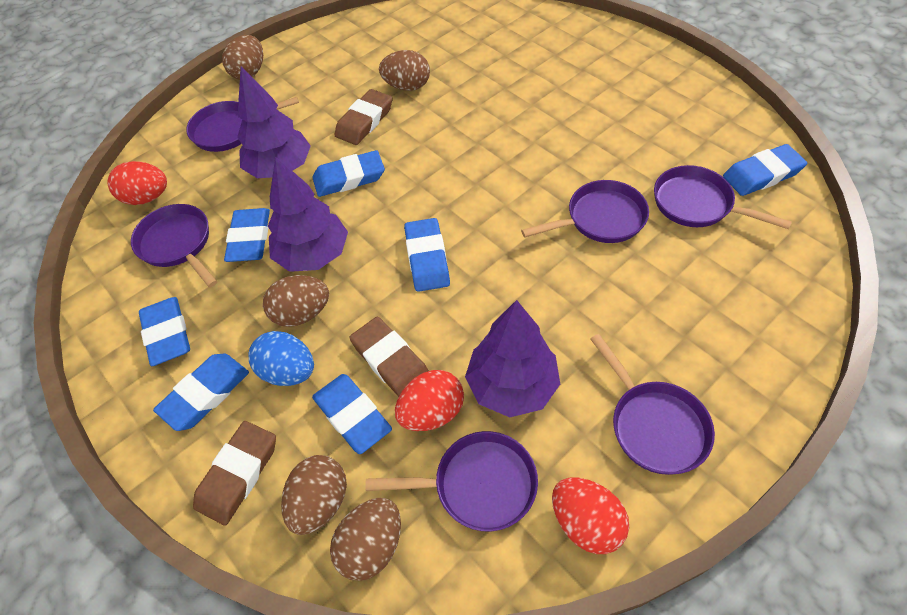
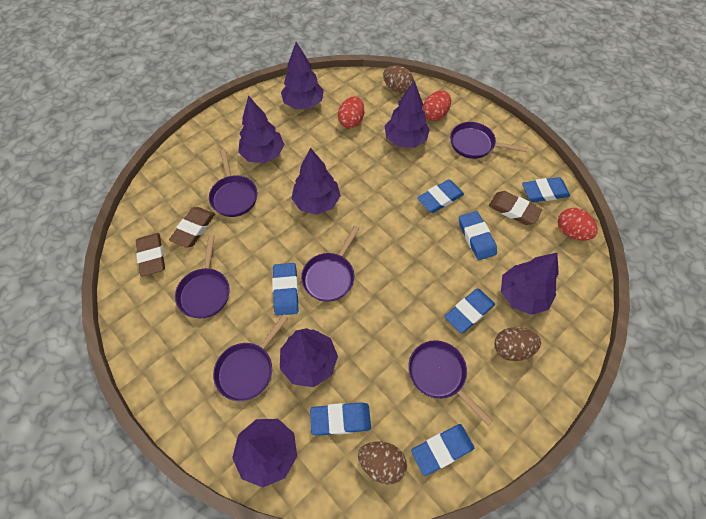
blue egg: 1 -> 0
brown egg: 5 -> 3
purple tree: 3 -> 7

